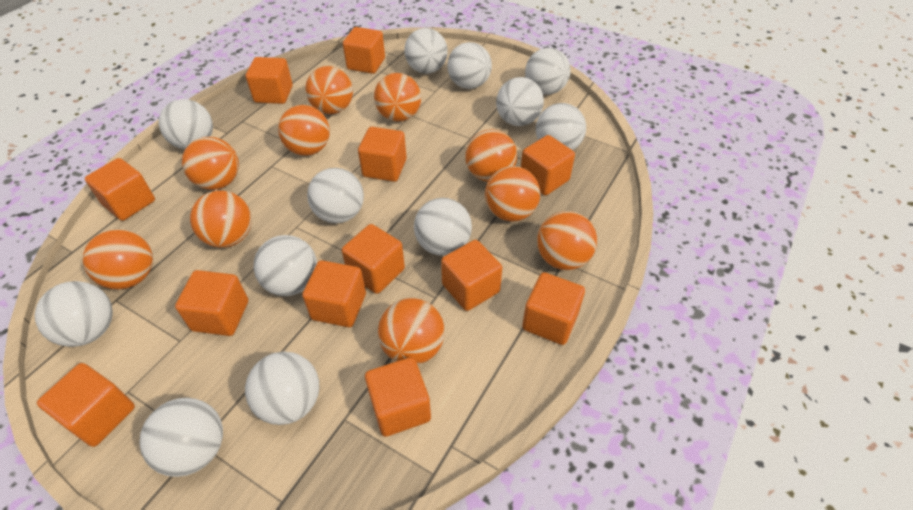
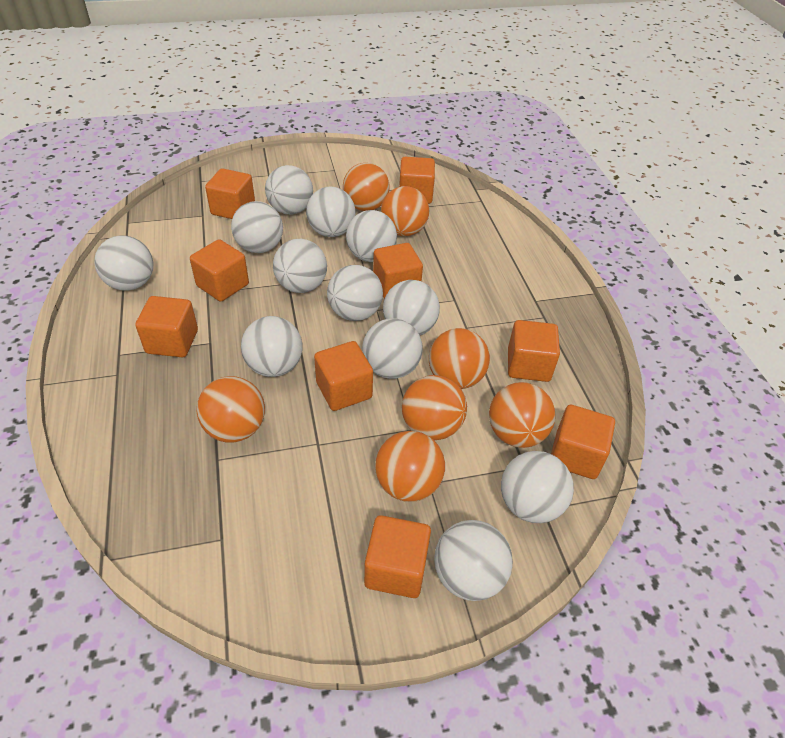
orange ball: 10 -> 7
orange cube: 12 -> 9

